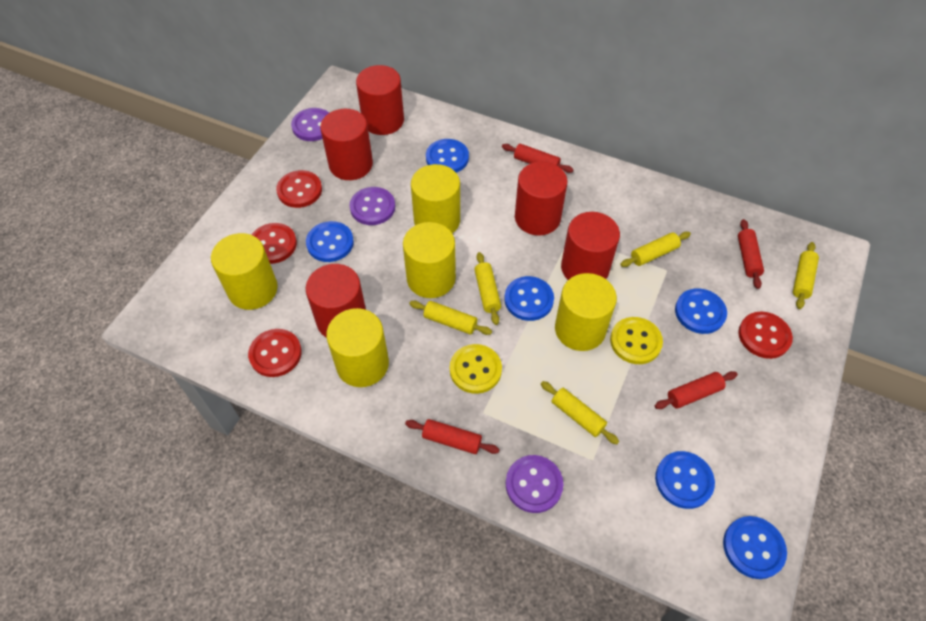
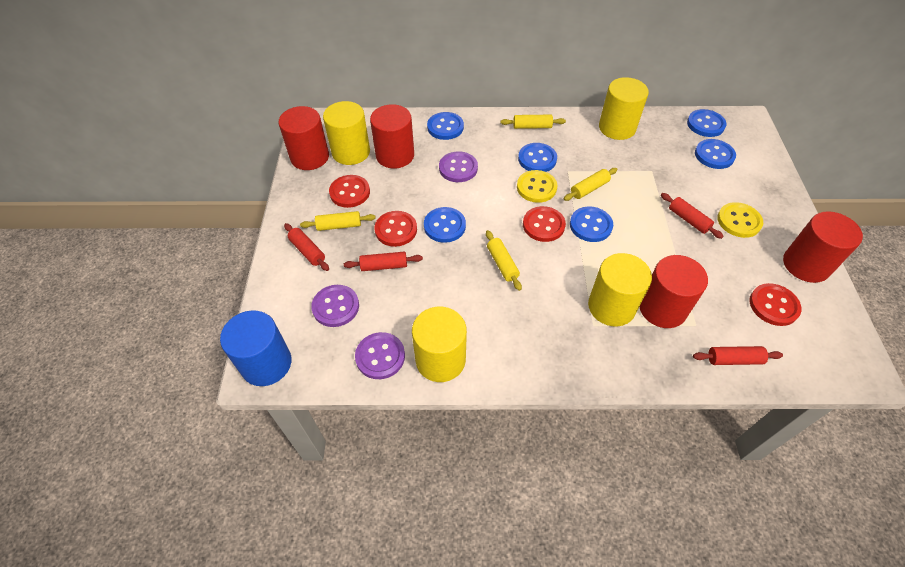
blue cylinder: 0 -> 1
red cylinder: 5 -> 4
yellow cylinder: 5 -> 4
yellow rolling pin: 5 -> 4

